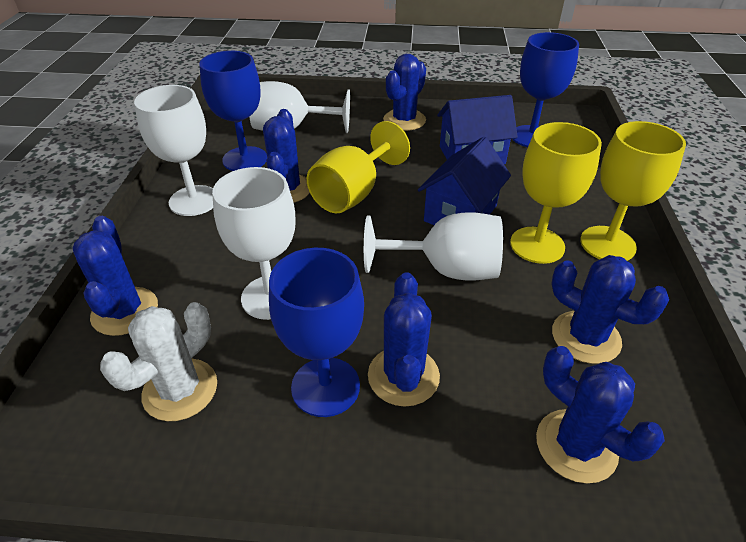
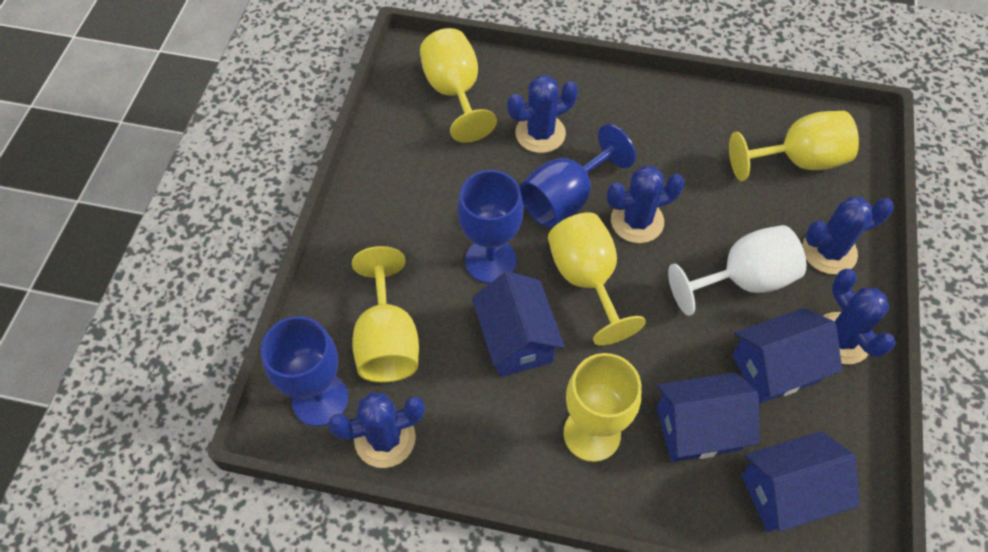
blue cactus: 6 -> 5
blue house: 2 -> 4
white cactus: 1 -> 0
white goblet: 4 -> 1
yellow goblet: 3 -> 5

